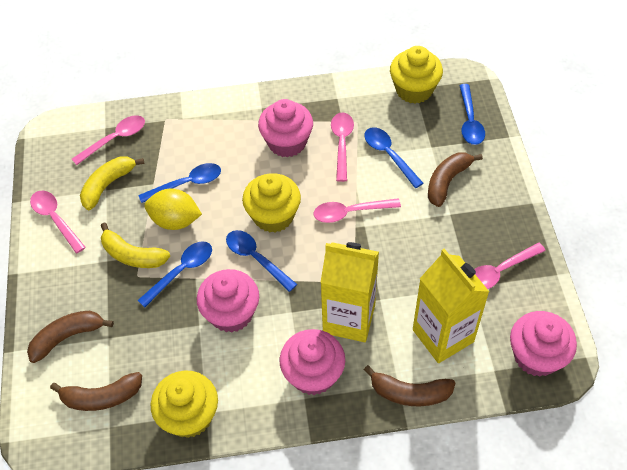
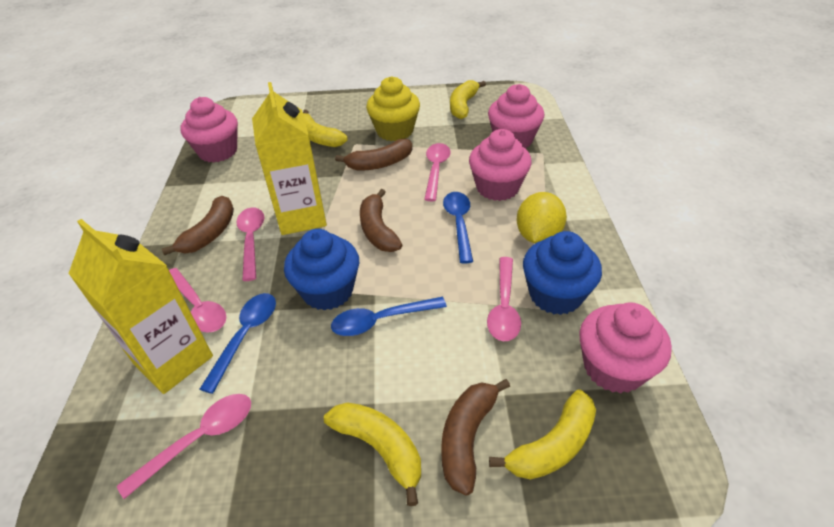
blue cupcake: 0 -> 2
blue spoon: 5 -> 3
yellow banana: 2 -> 4
yellow cupcake: 3 -> 1

